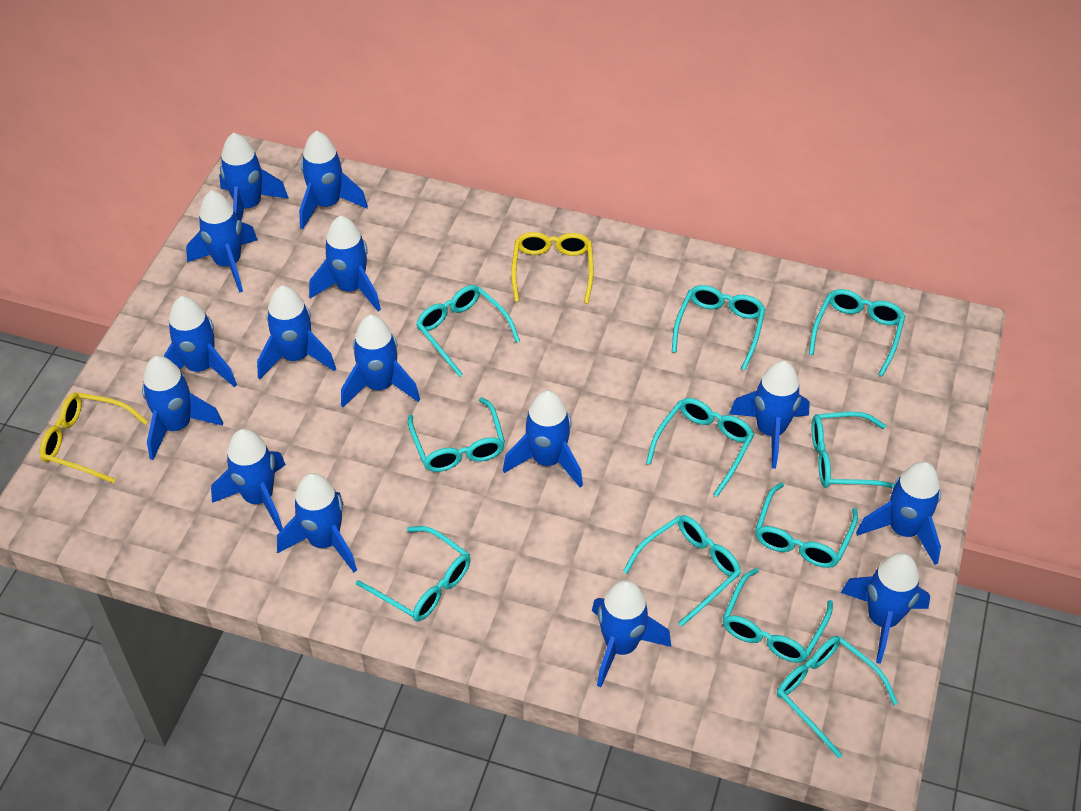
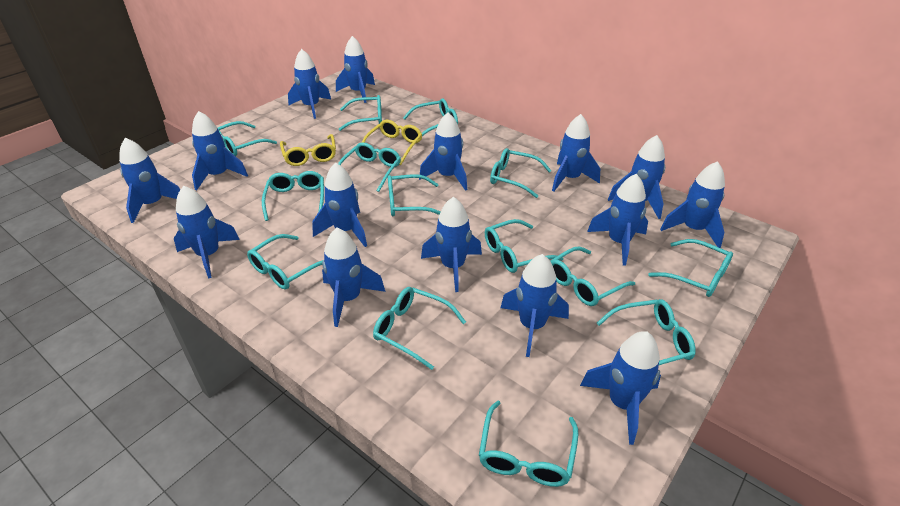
turquoise glasses: 11 -> 14

